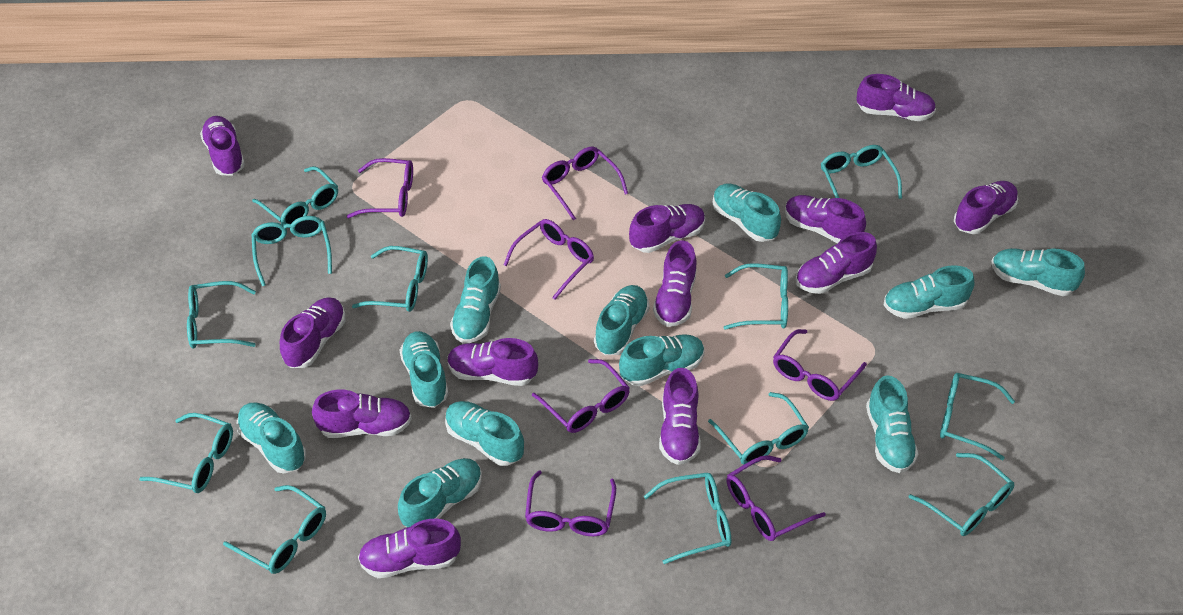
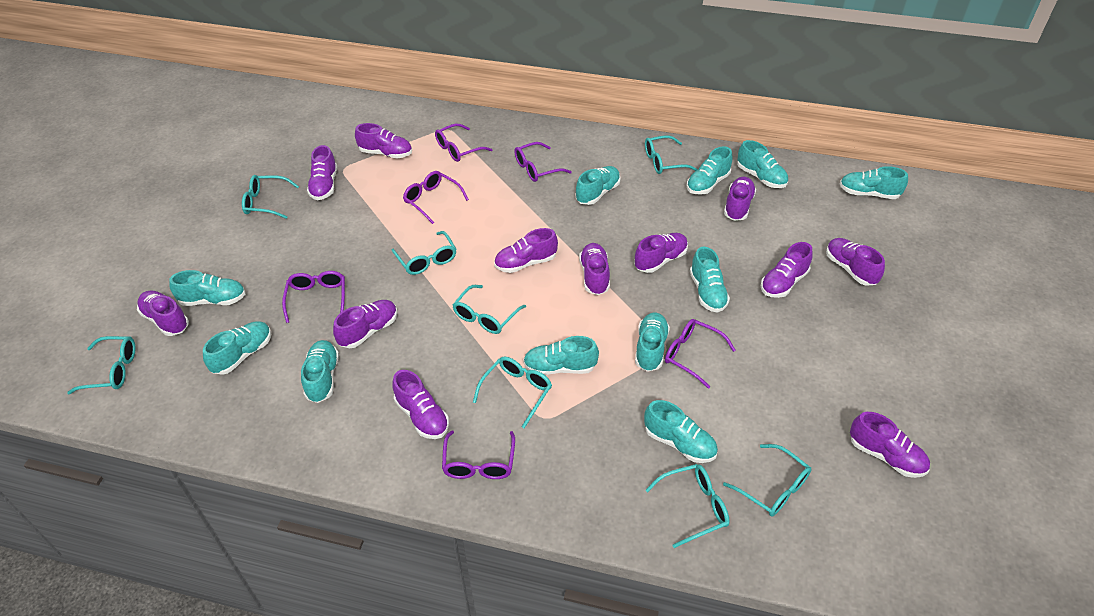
purple glasses: 7 -> 6
turquoise glasses: 12 -> 8

